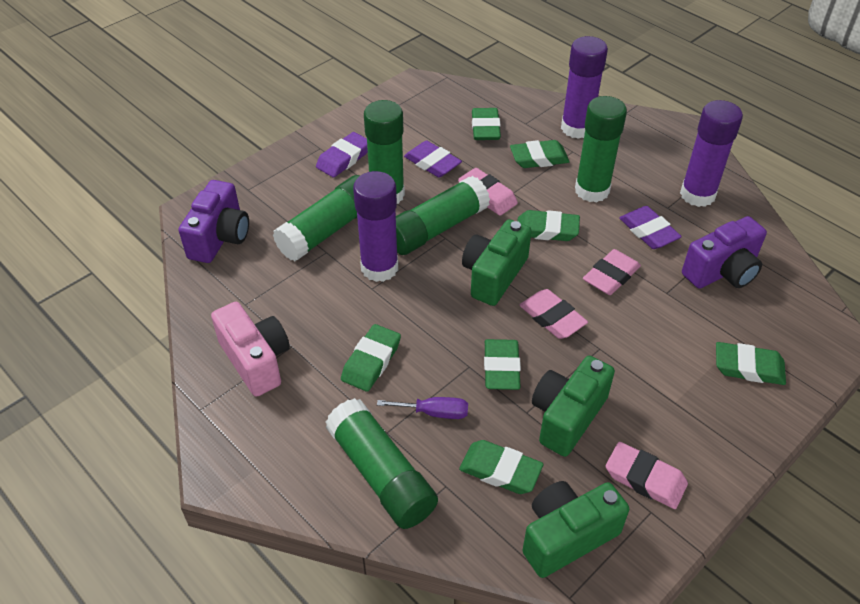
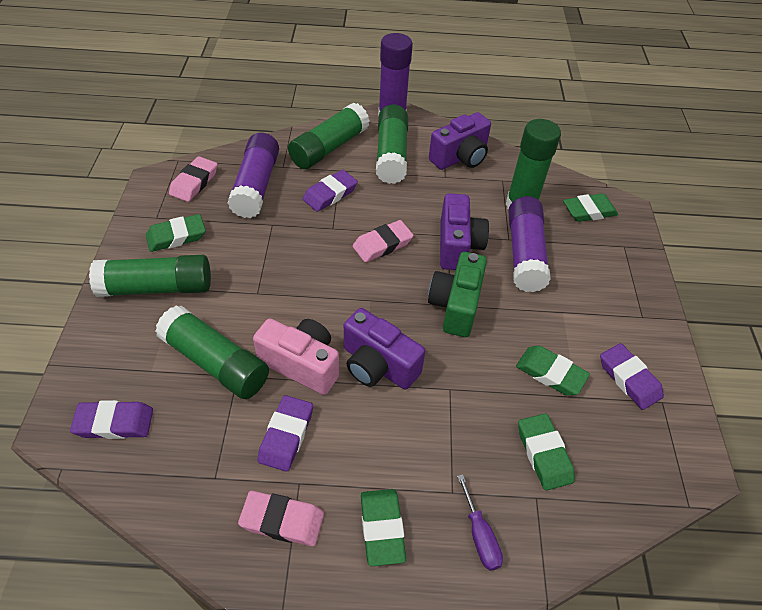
green camera: 3 -> 1
green eraser: 7 -> 5
pink eraser: 4 -> 3
purple camera: 2 -> 3
purple eraser: 3 -> 4

